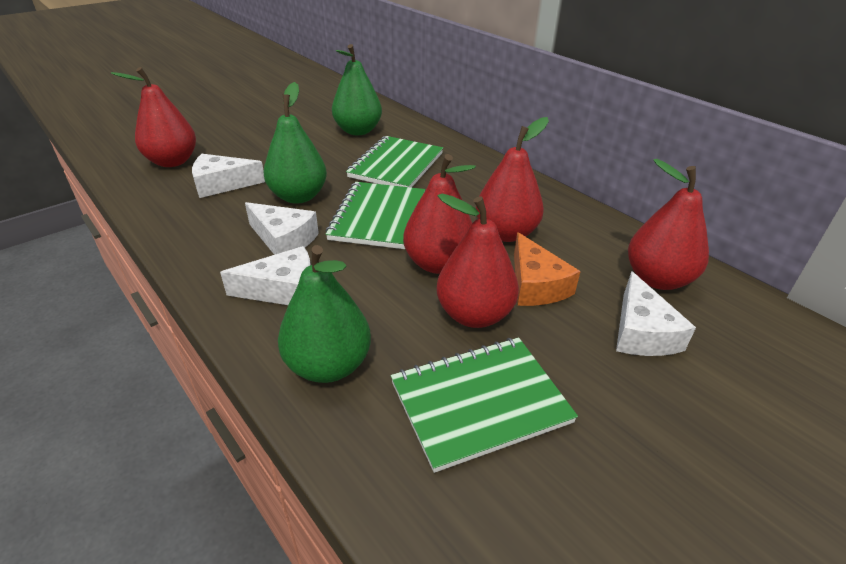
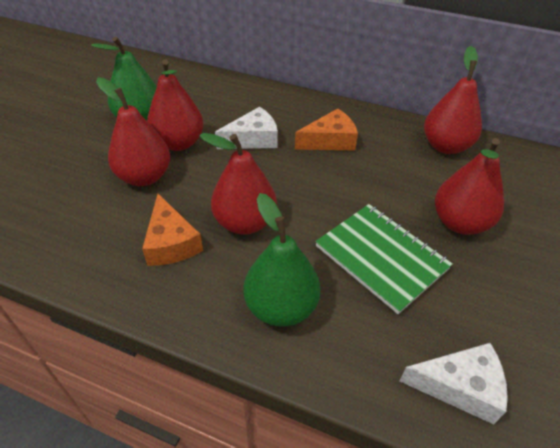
green notebook: 3 -> 1
green pear: 3 -> 2
orange cheese: 1 -> 2
white cheese: 4 -> 2

